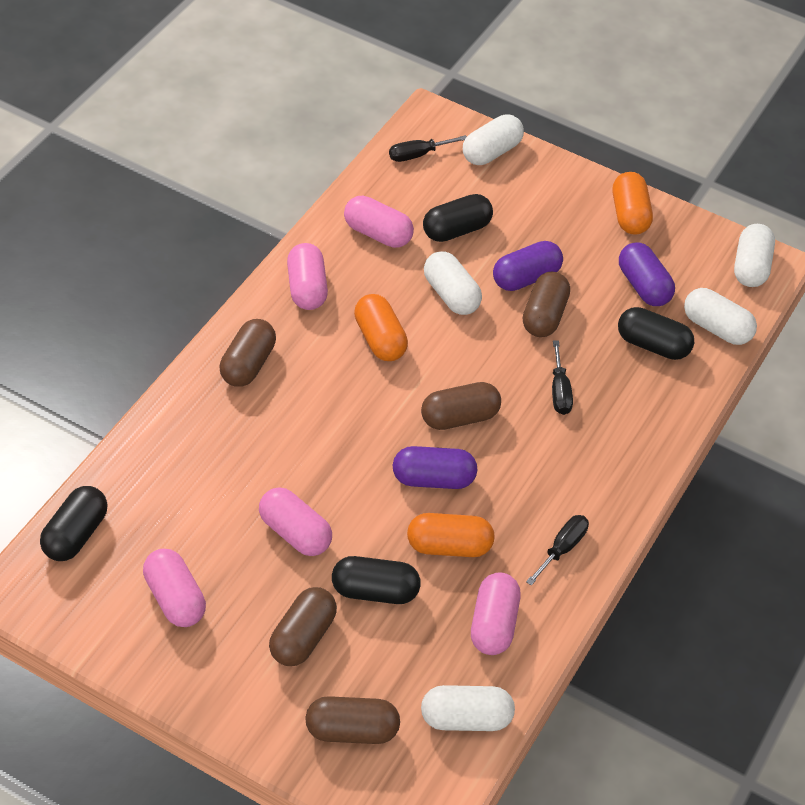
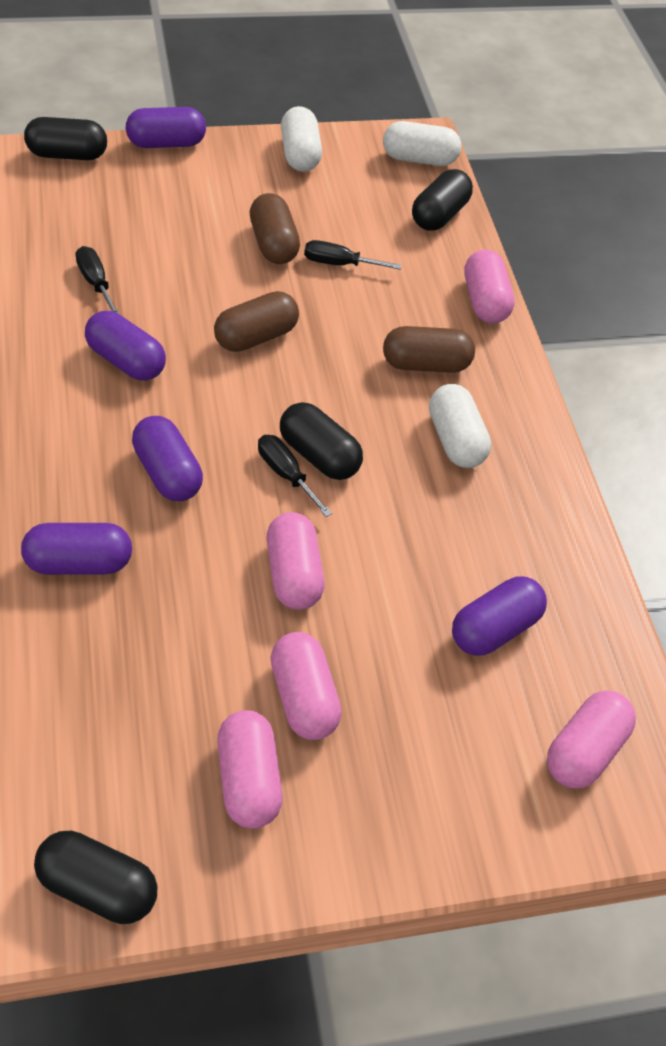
brown capsule: 5 -> 3
orange capsule: 3 -> 0
purple capsule: 3 -> 5
white capsule: 5 -> 3

